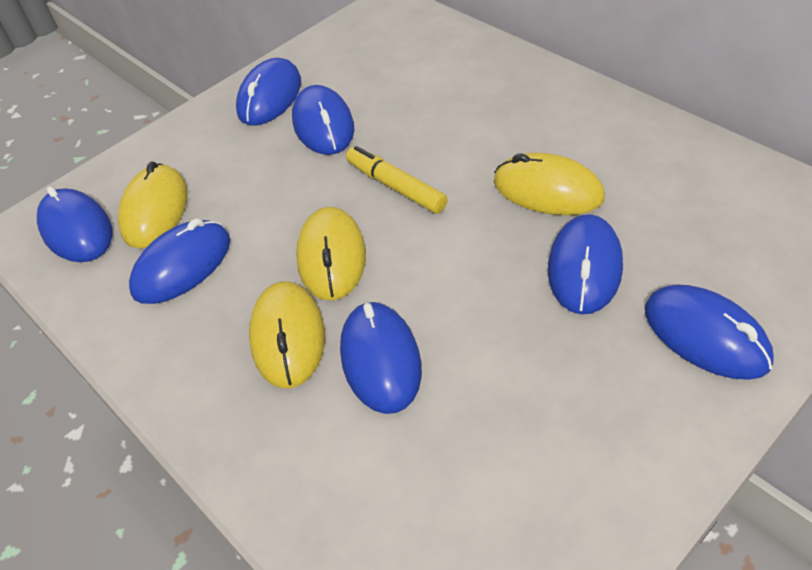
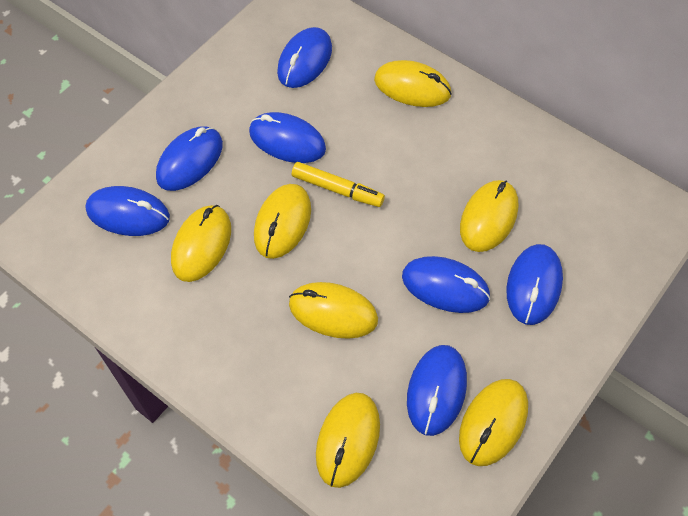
yellow mouse: 4 -> 7

